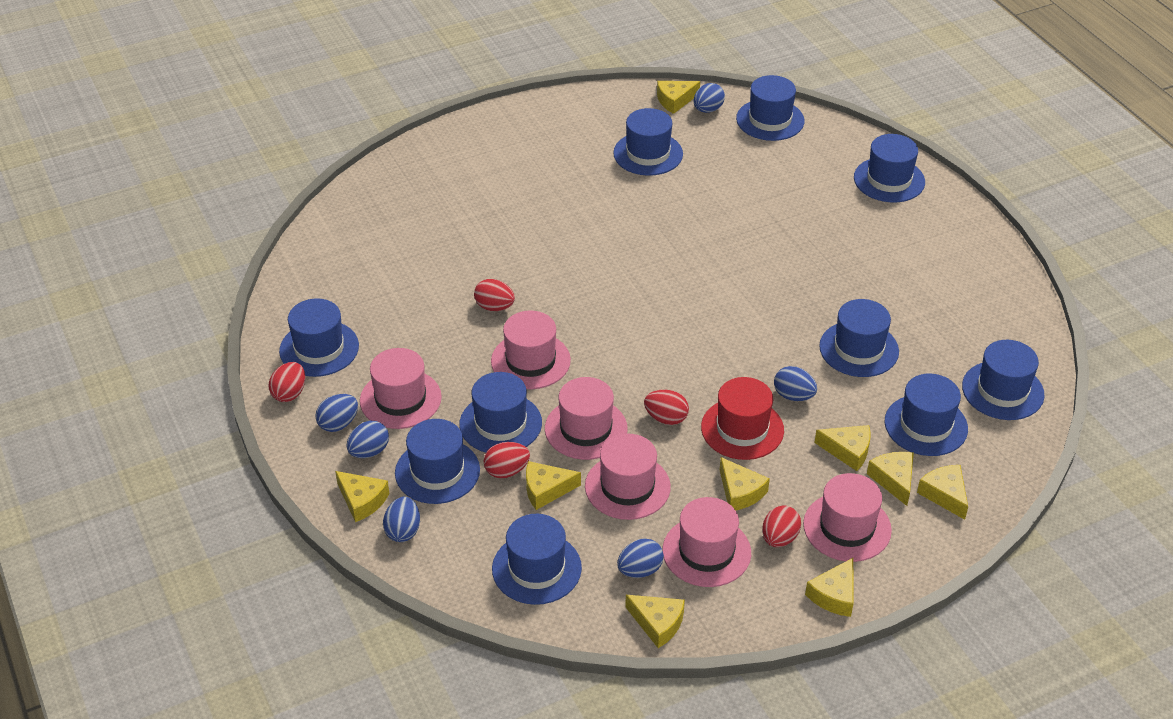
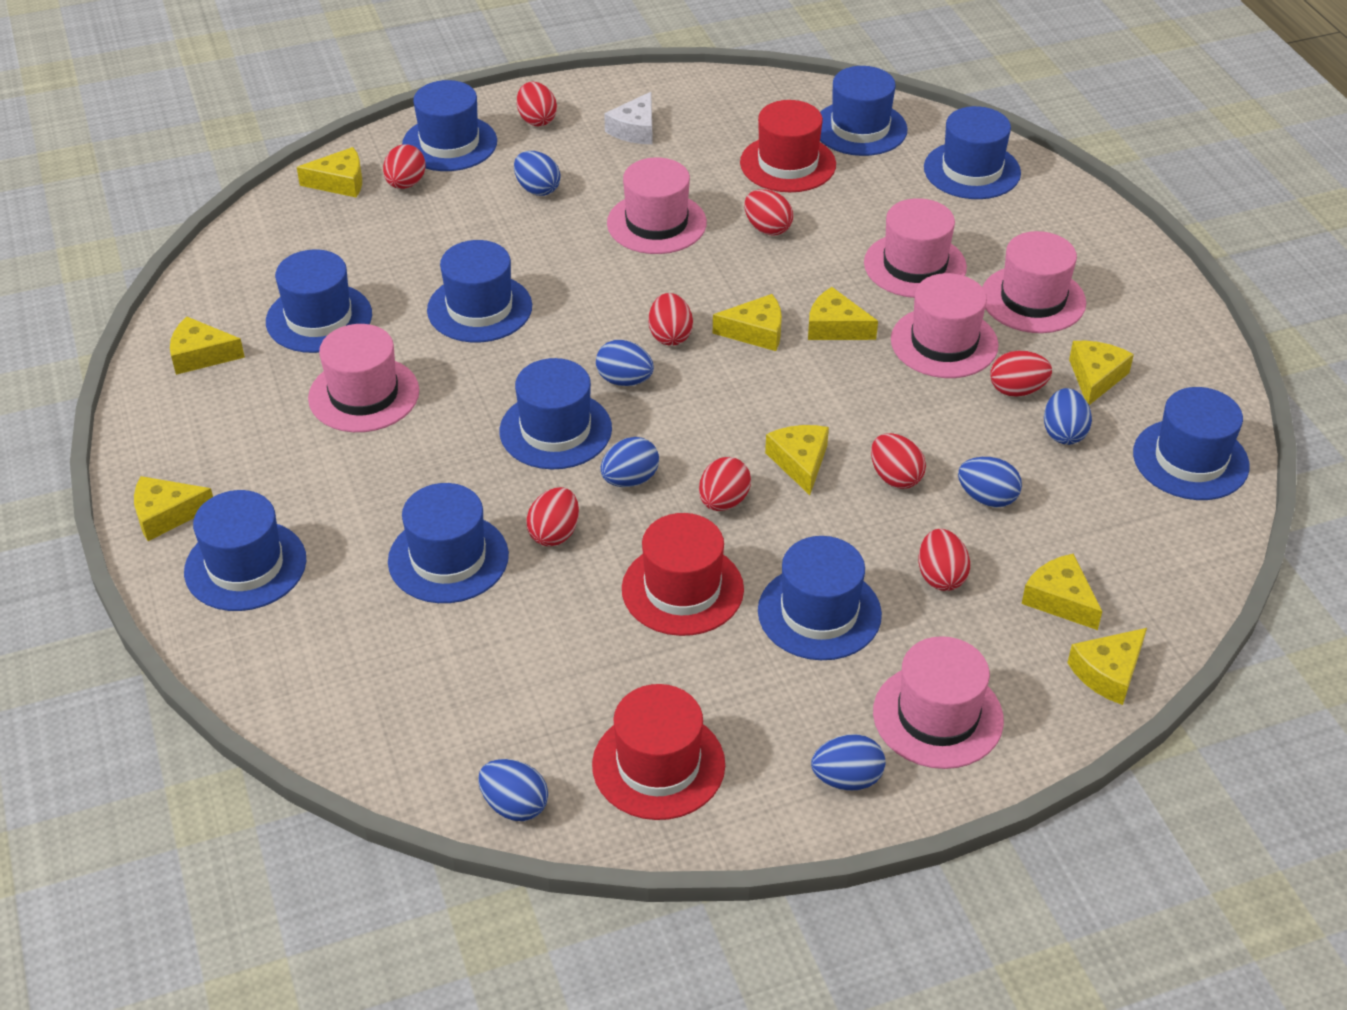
blue egg: 6 -> 7
red egg: 5 -> 9
red hat: 1 -> 3
white cheese: 0 -> 1

